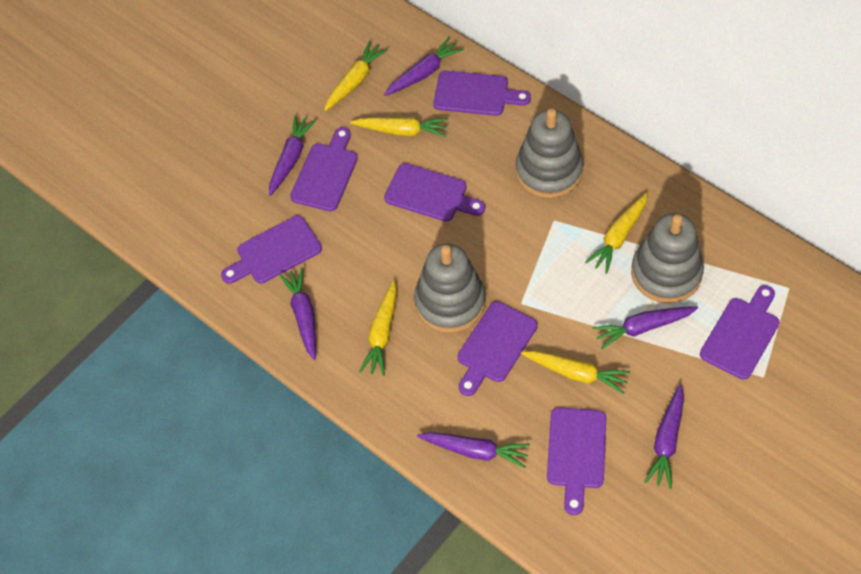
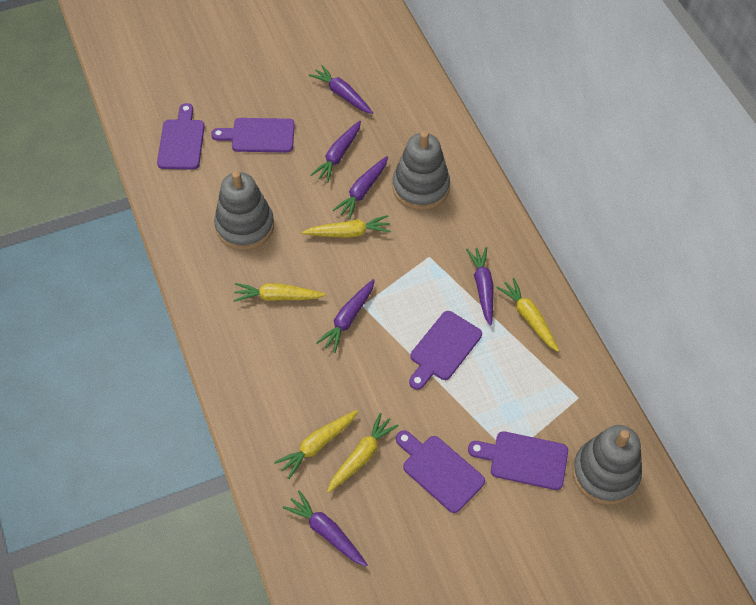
purple cutting board: 7 -> 5

